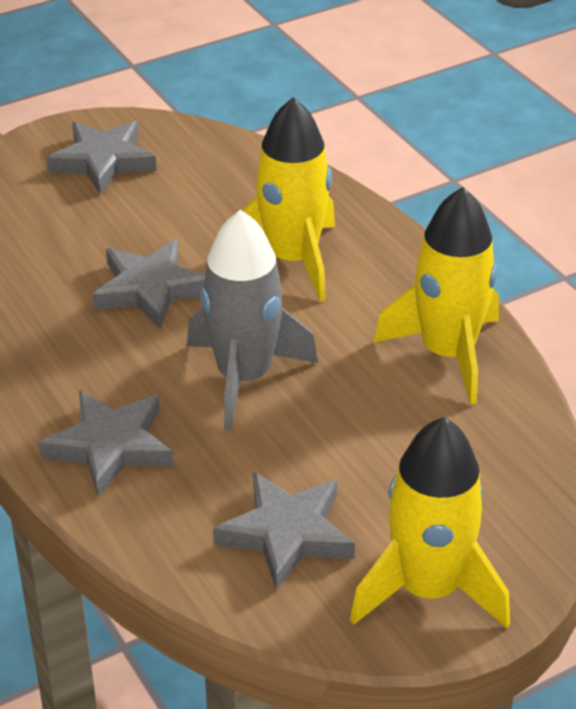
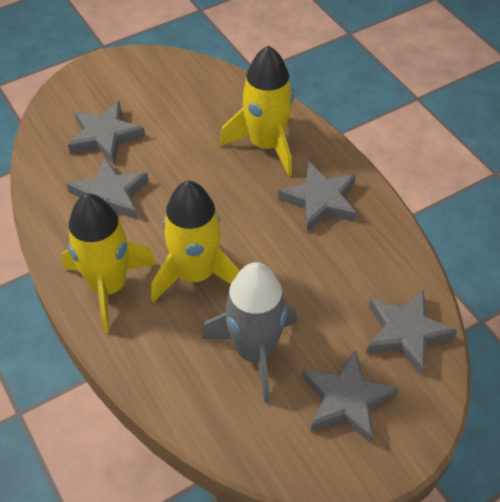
grey star: 4 -> 5

